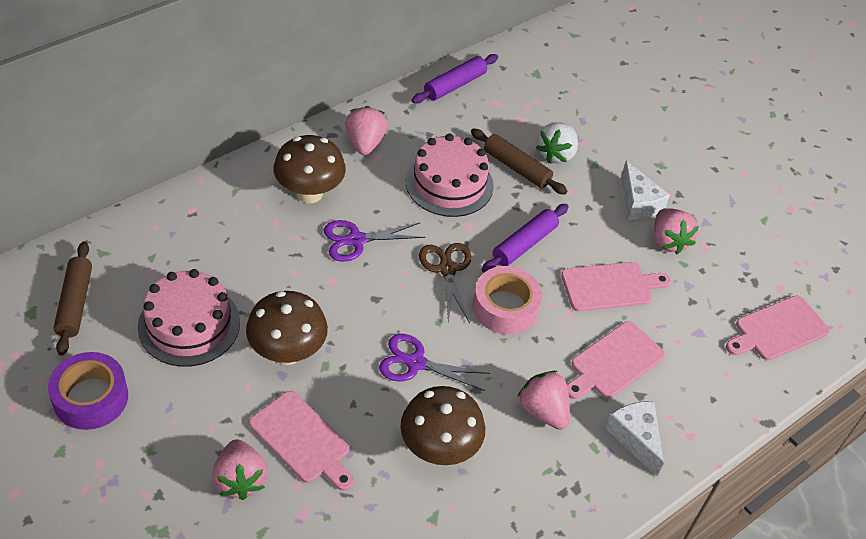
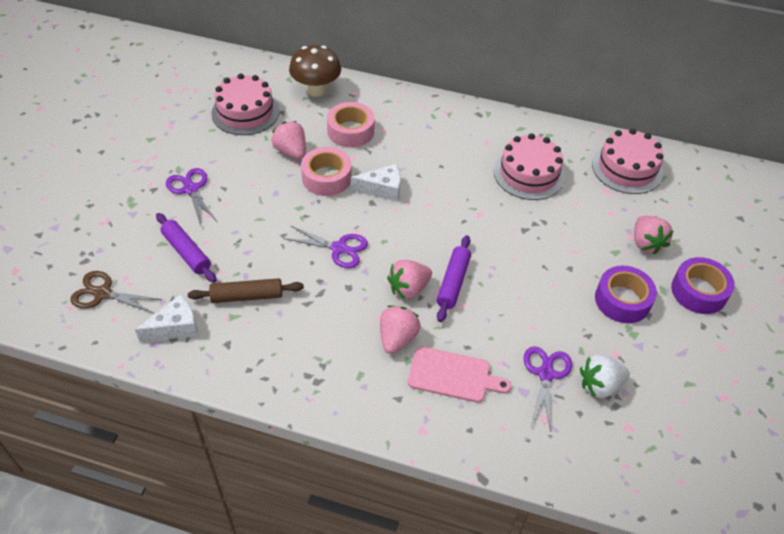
brown mushroom: 3 -> 1
brown rolling pin: 2 -> 1
pink cake: 2 -> 3
pink cutting board: 4 -> 1
pink tape: 1 -> 2
purple scissors: 2 -> 3
purple tape: 1 -> 2

